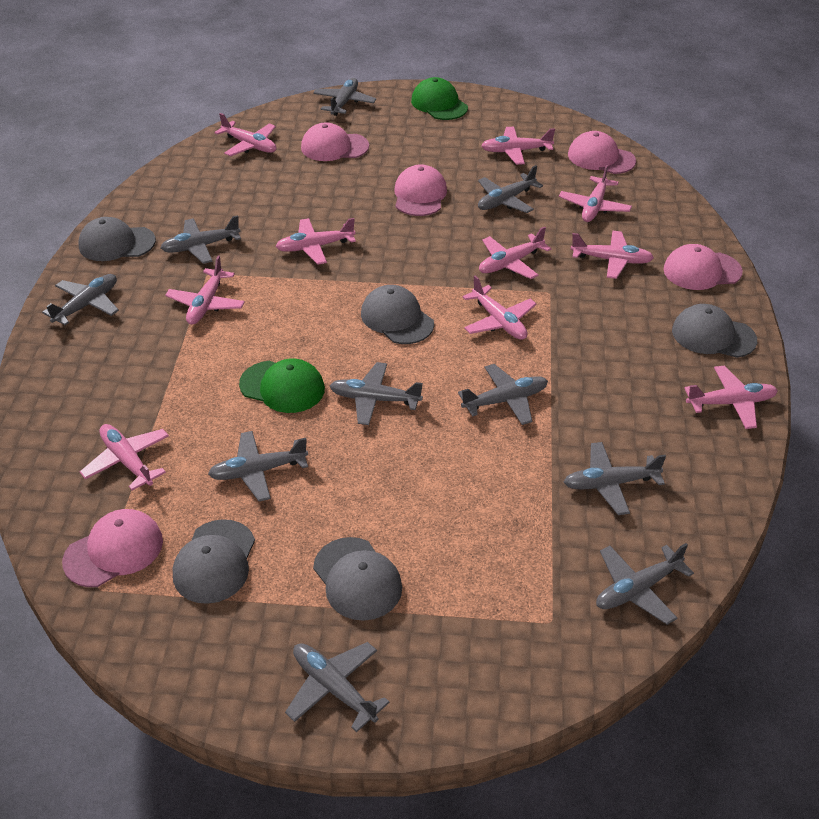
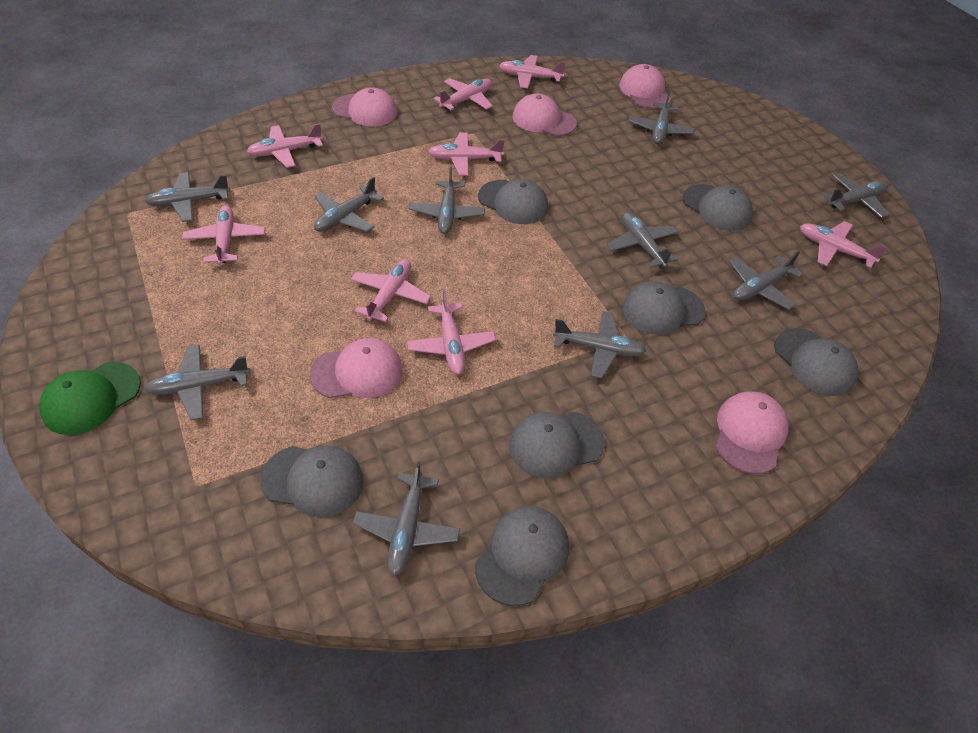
green cap: 2 -> 1
grey cap: 5 -> 7
pink plane: 10 -> 8

